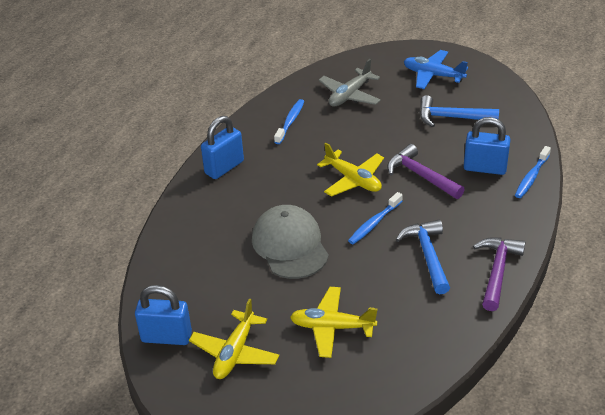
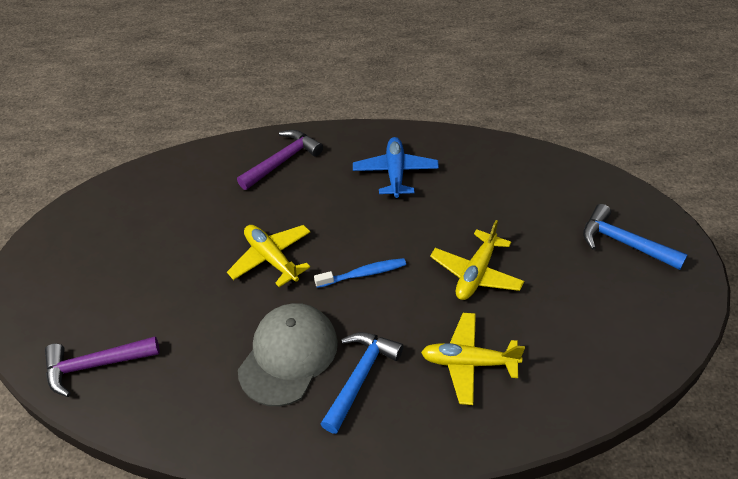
blue padlock: 3 -> 0
blue toothbrush: 3 -> 1
grey plane: 1 -> 0

